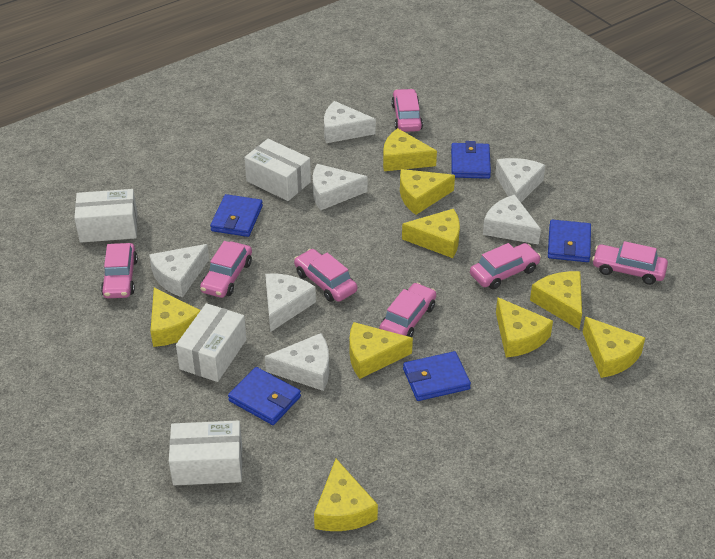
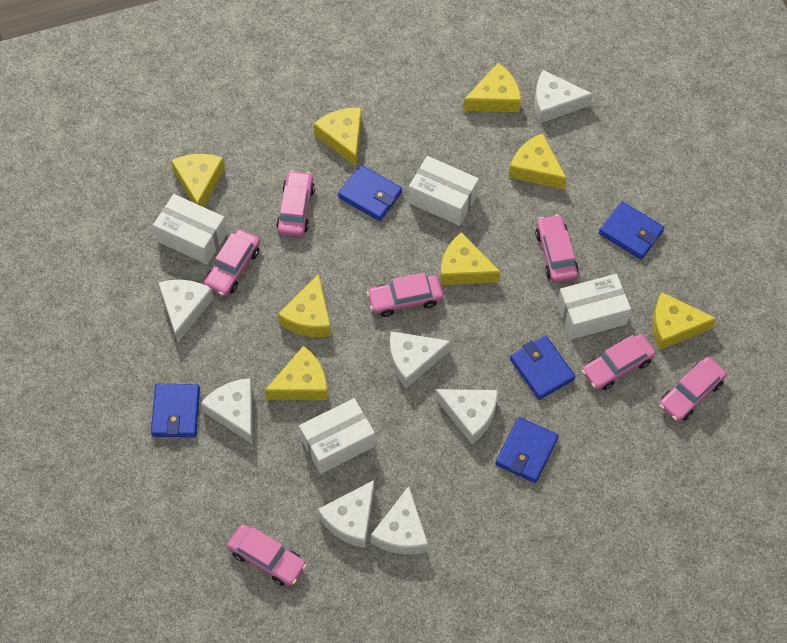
yellow cheese: 9 -> 8

